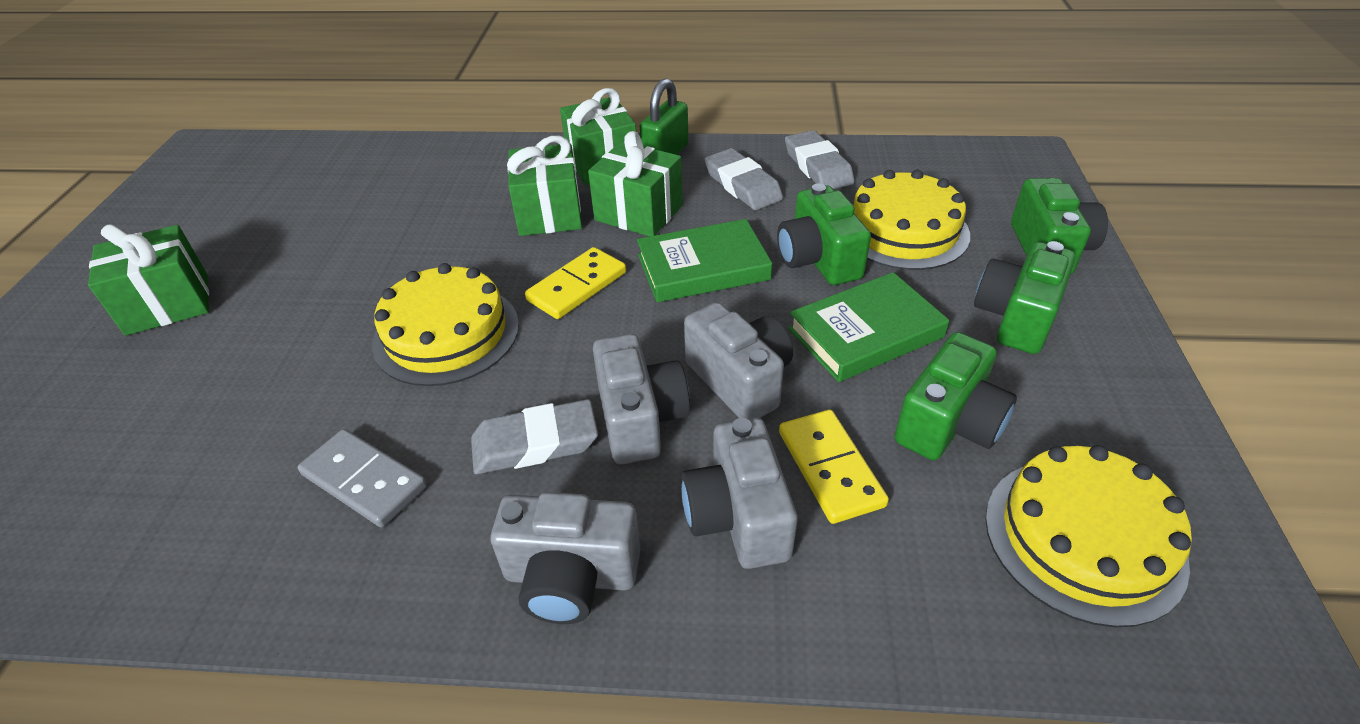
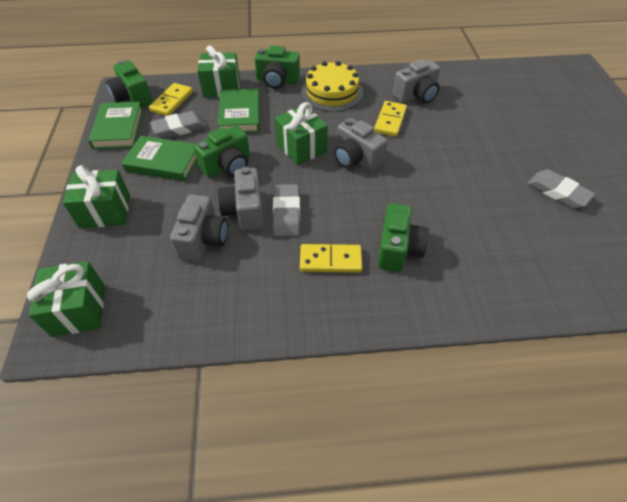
green book: 2 -> 3
green padlock: 1 -> 0
grey domino: 1 -> 0
yellow cake: 3 -> 1
yellow domino: 2 -> 3

